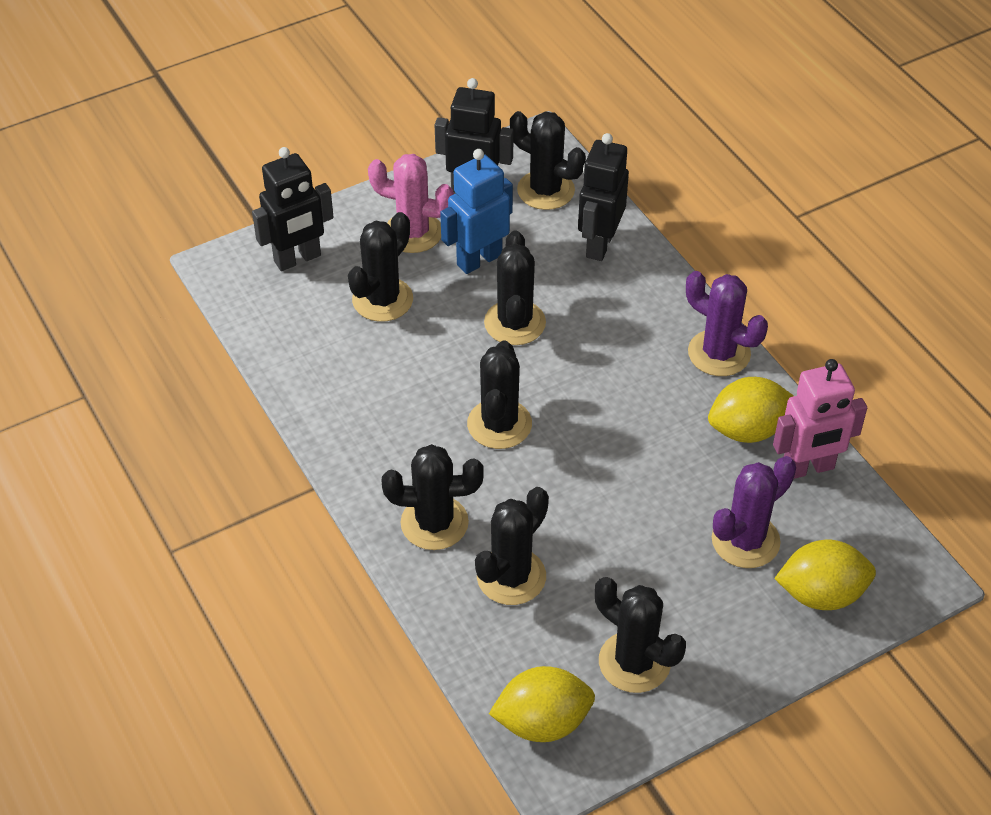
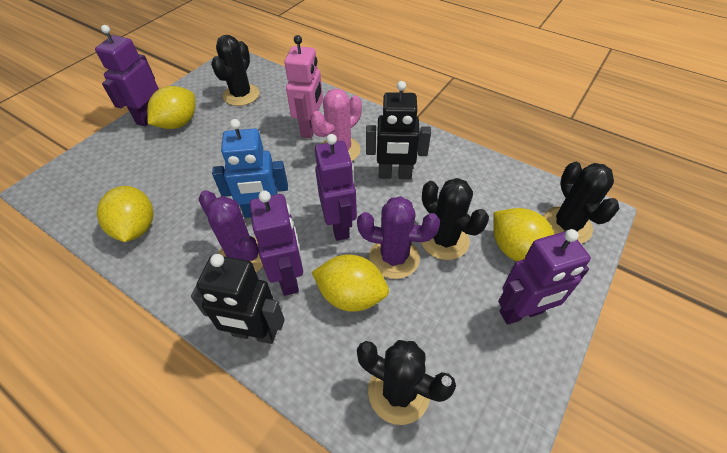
black cactus: 7 -> 4
black robot: 3 -> 2
purple robot: 0 -> 4
yellow lemon: 3 -> 4

